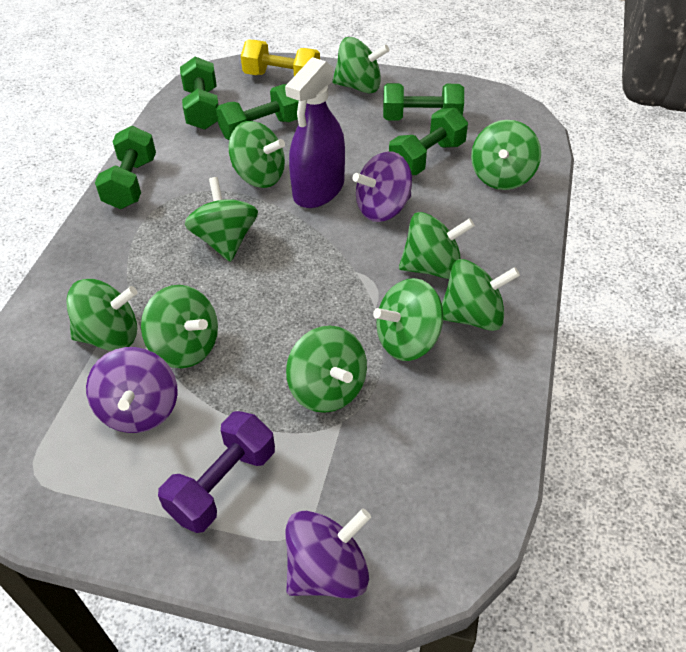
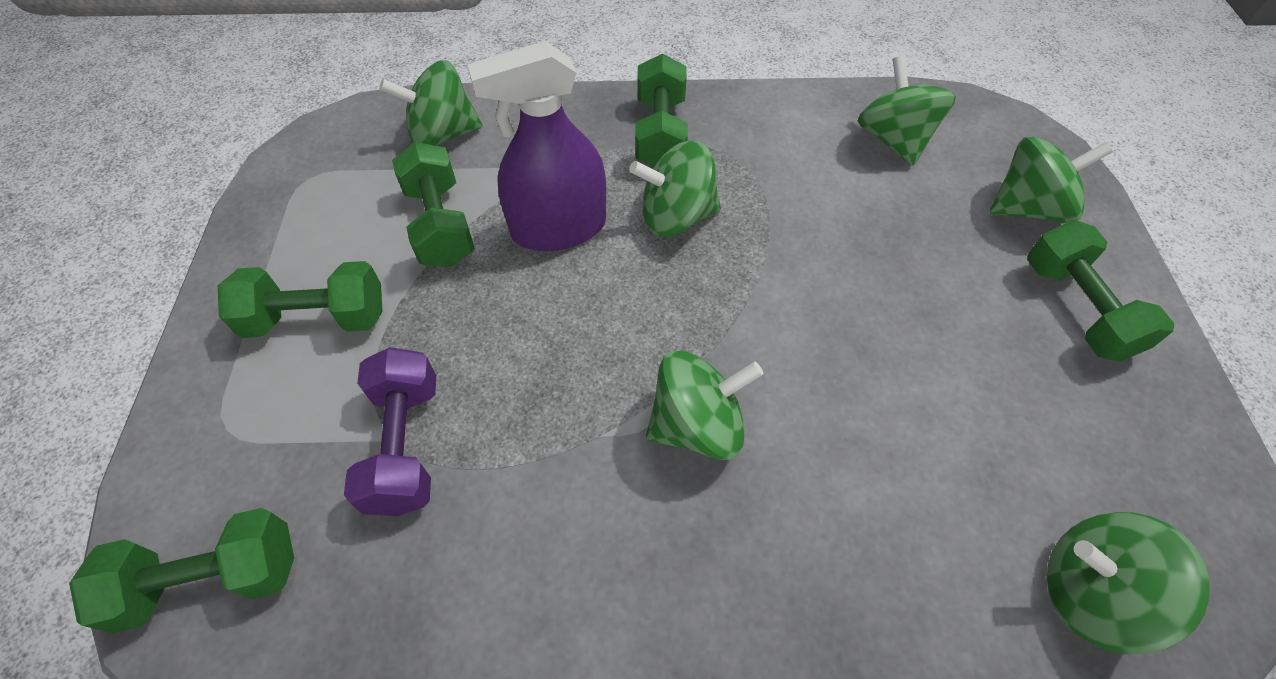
green spinning top: 10 -> 6
purple spinning top: 3 -> 0
yellow dumbbell: 1 -> 0

